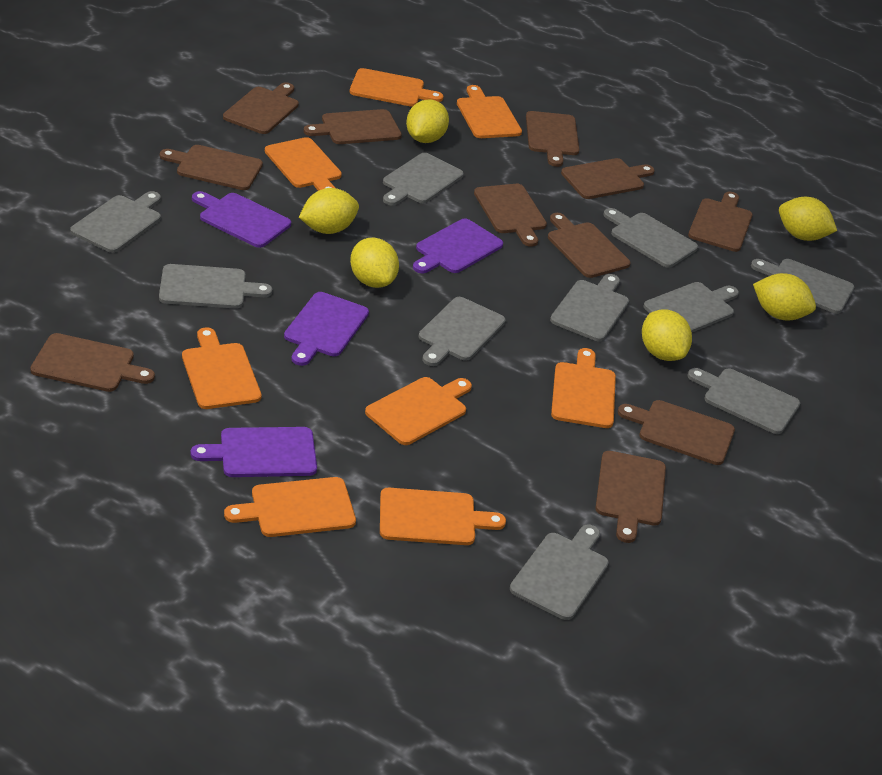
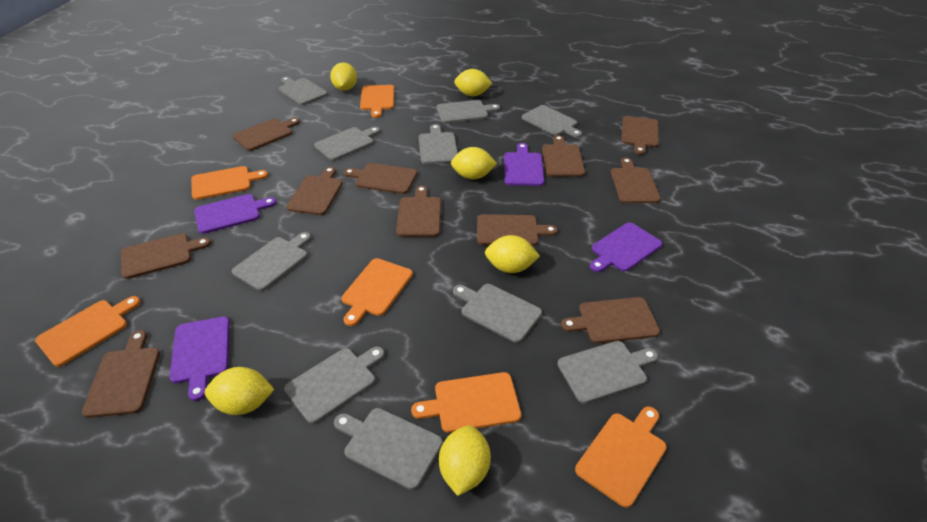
orange cutting board: 8 -> 6

